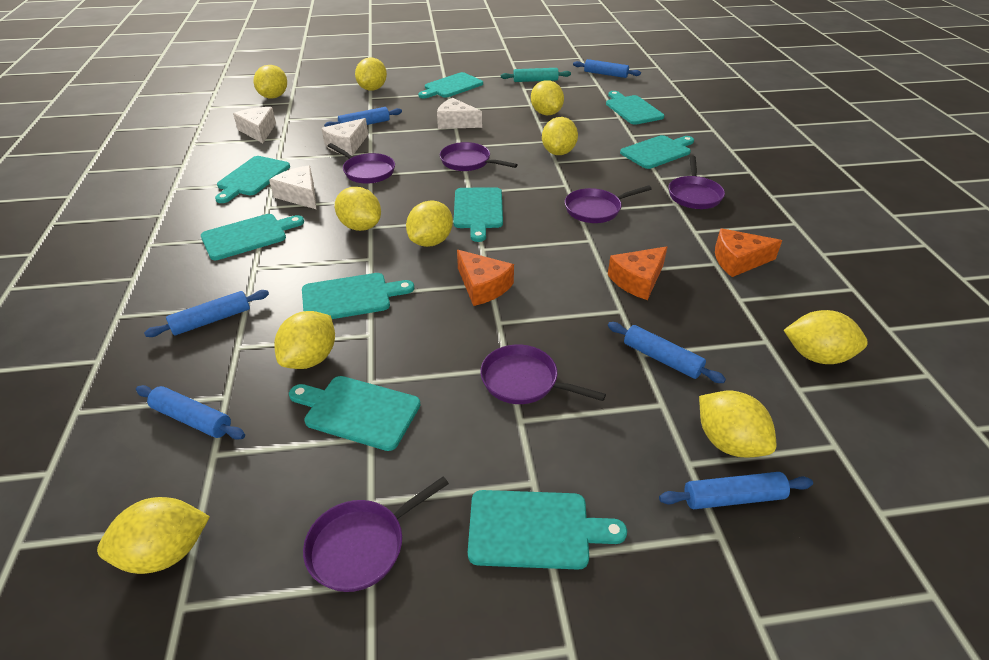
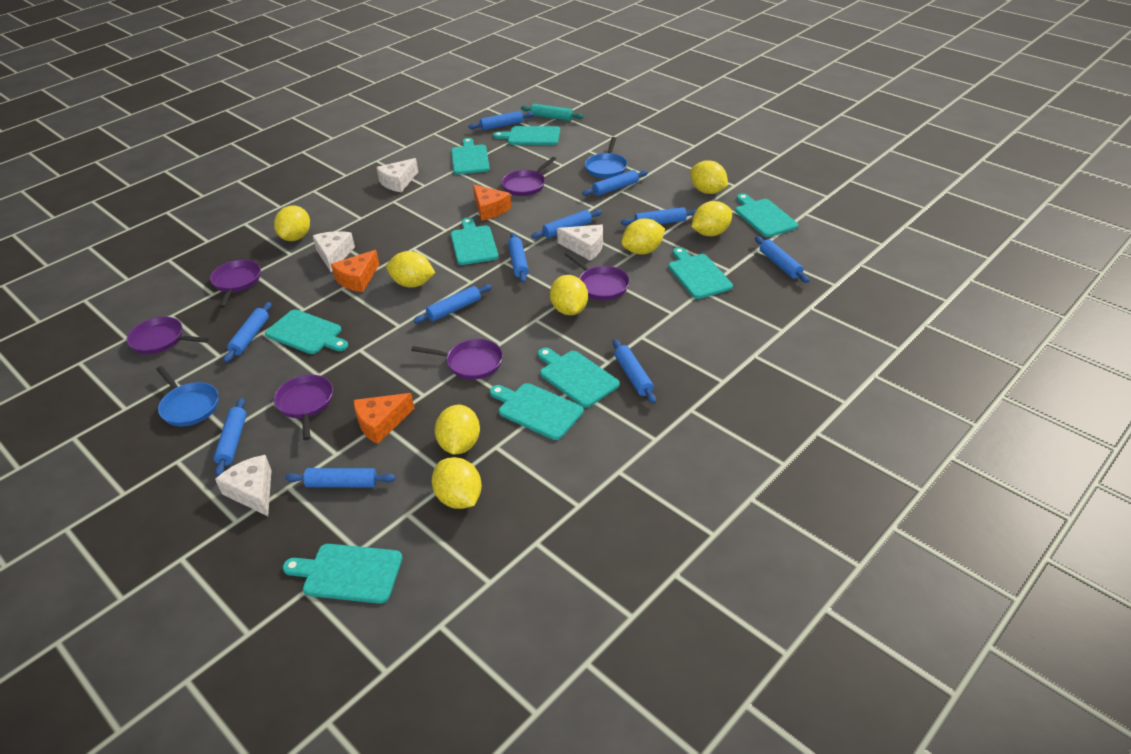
blue pan: 0 -> 2
blue rolling pin: 6 -> 11
yellow lemon: 10 -> 8

